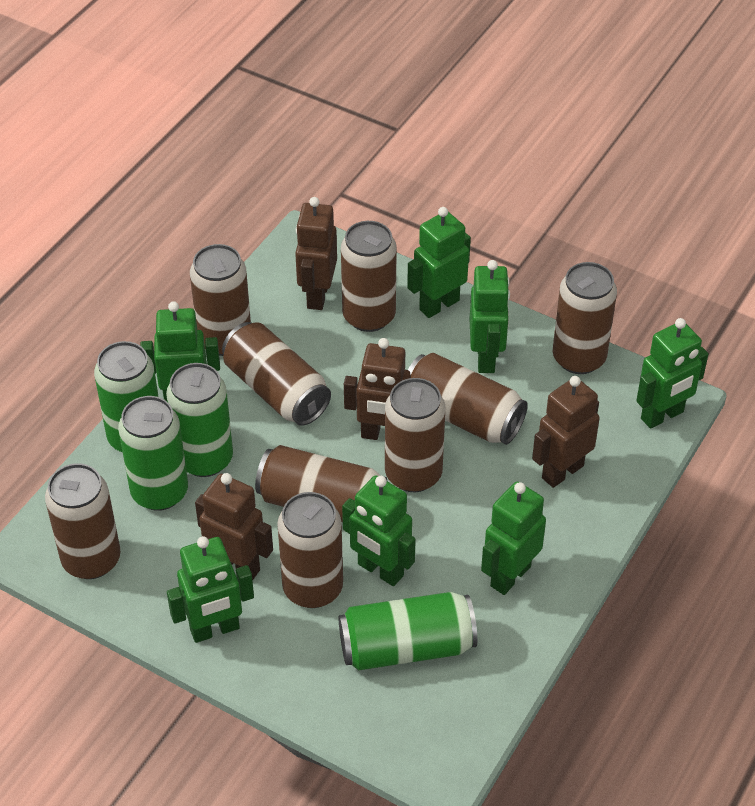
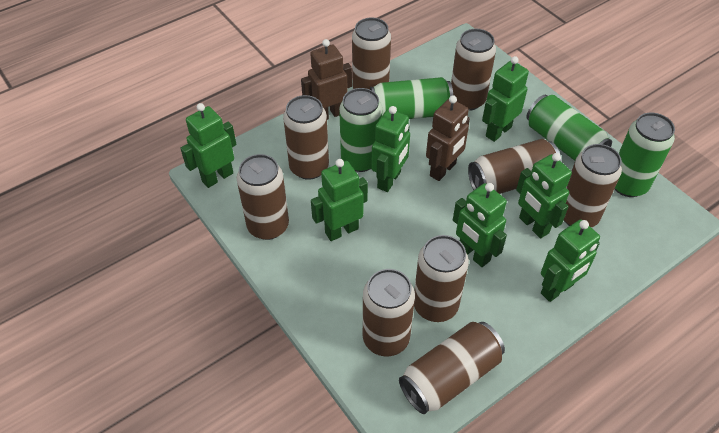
brown robot: 4 -> 2

